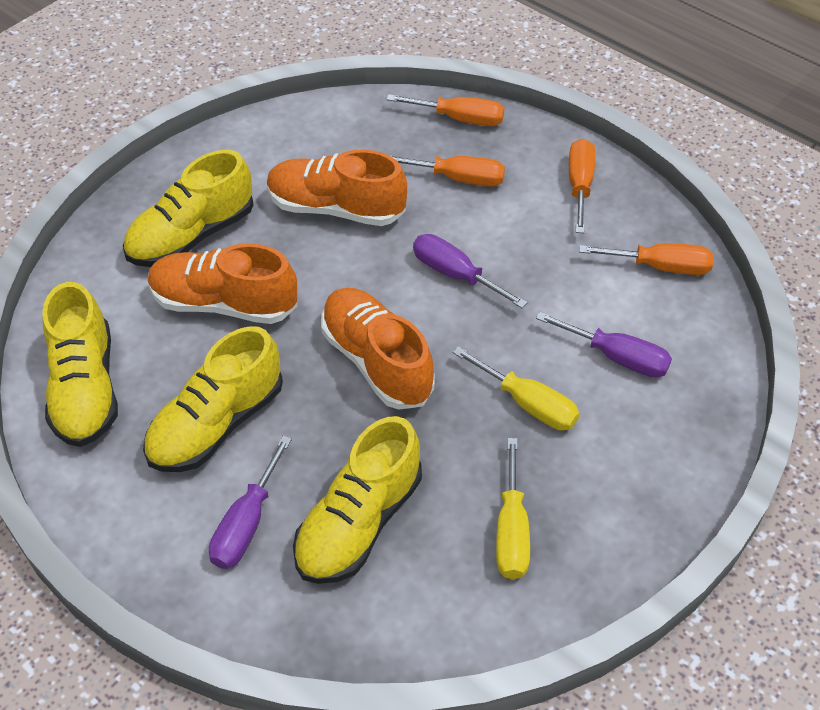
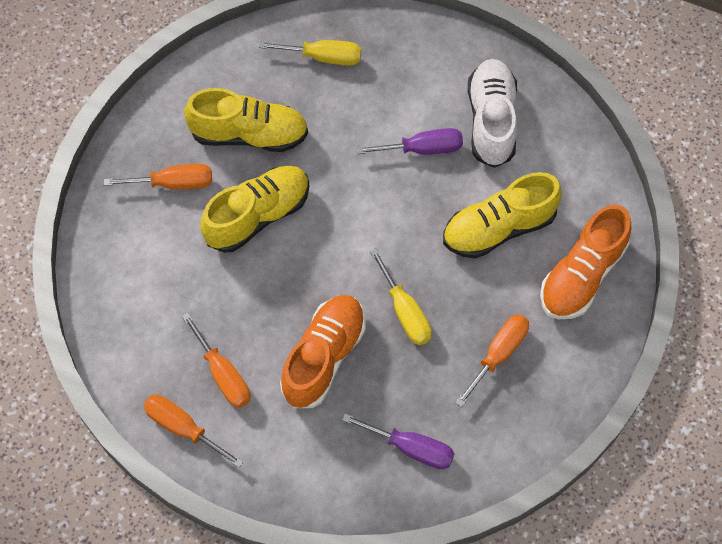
orange shoe: 3 -> 2
purple screwdriver: 3 -> 2
white shoe: 0 -> 1
yellow shoe: 4 -> 3

